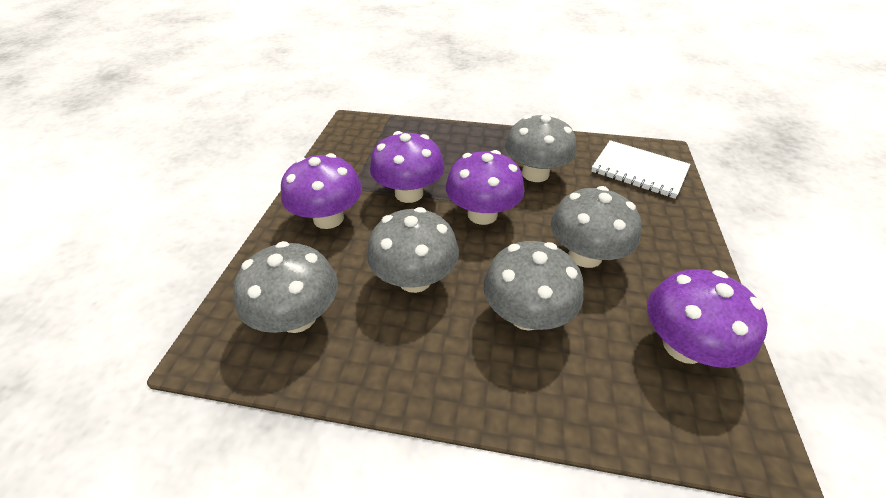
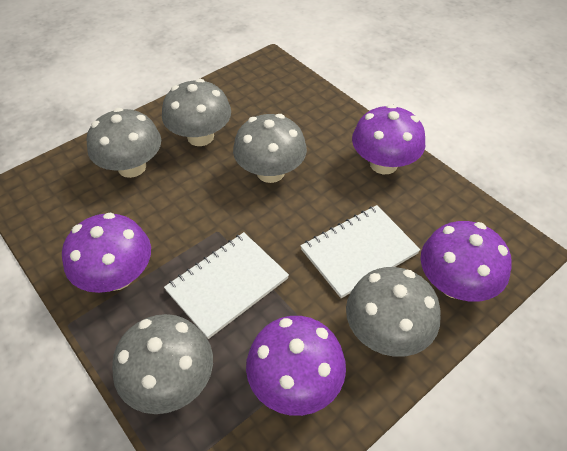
white notebook: 1 -> 2

